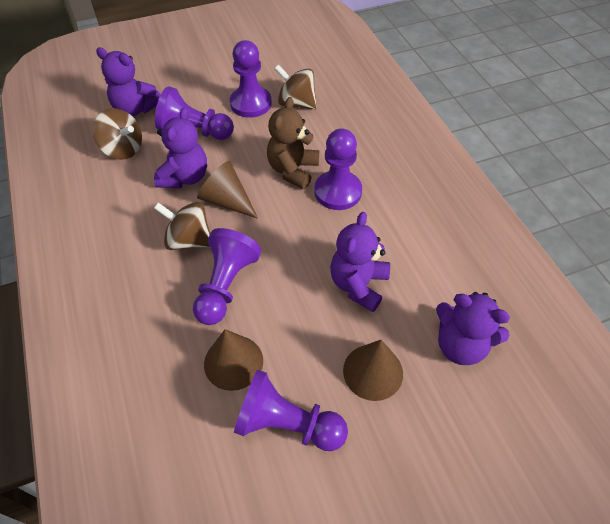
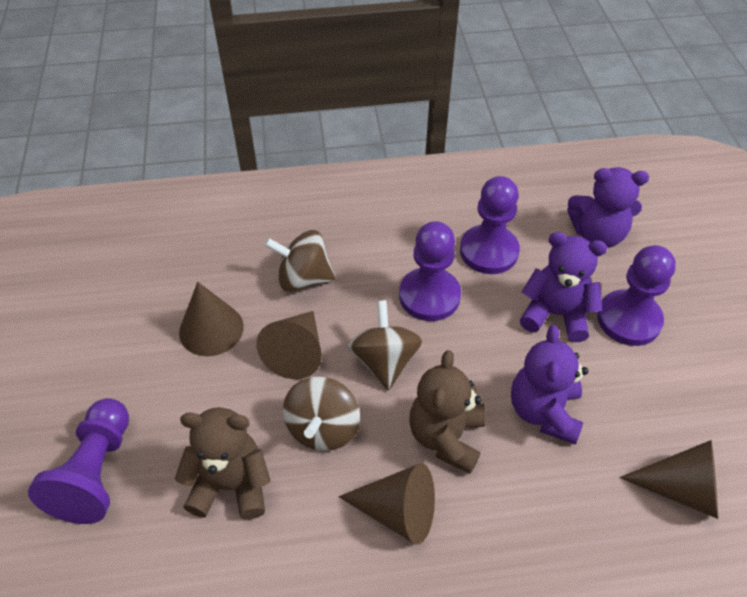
brown cone: 3 -> 4
brown teddy bear: 1 -> 2
purple pawn: 5 -> 4
purple teddy bear: 4 -> 3

